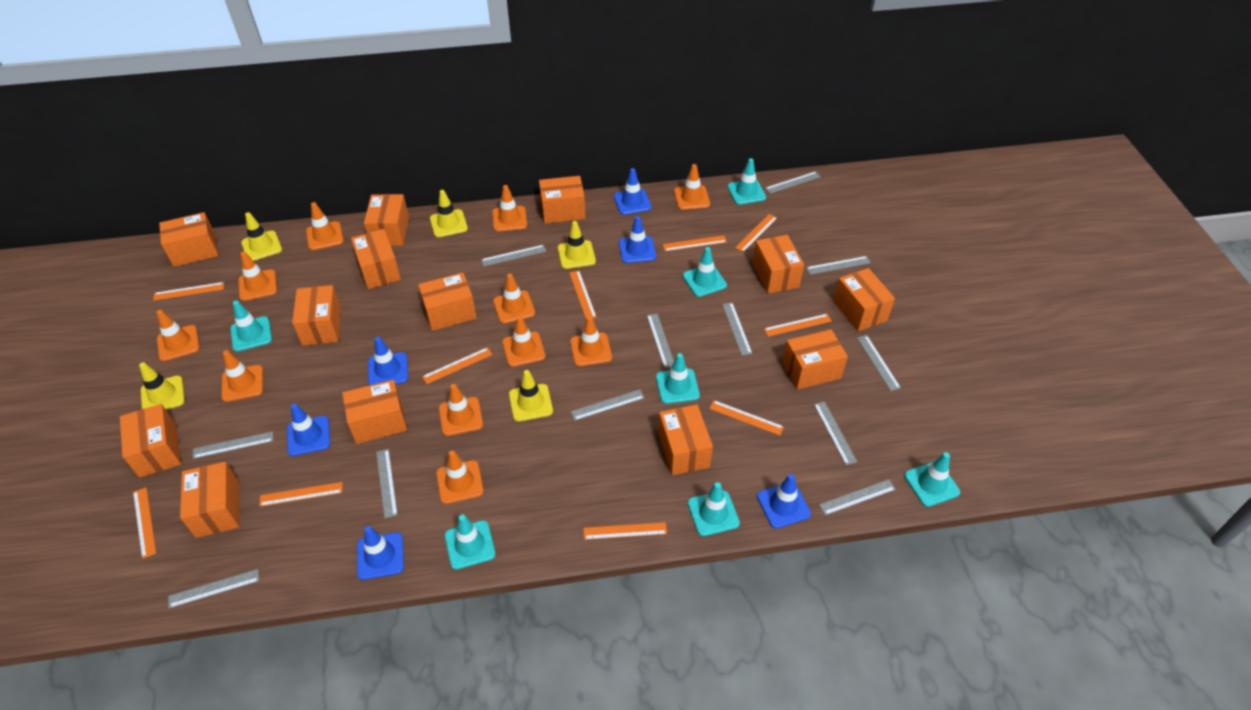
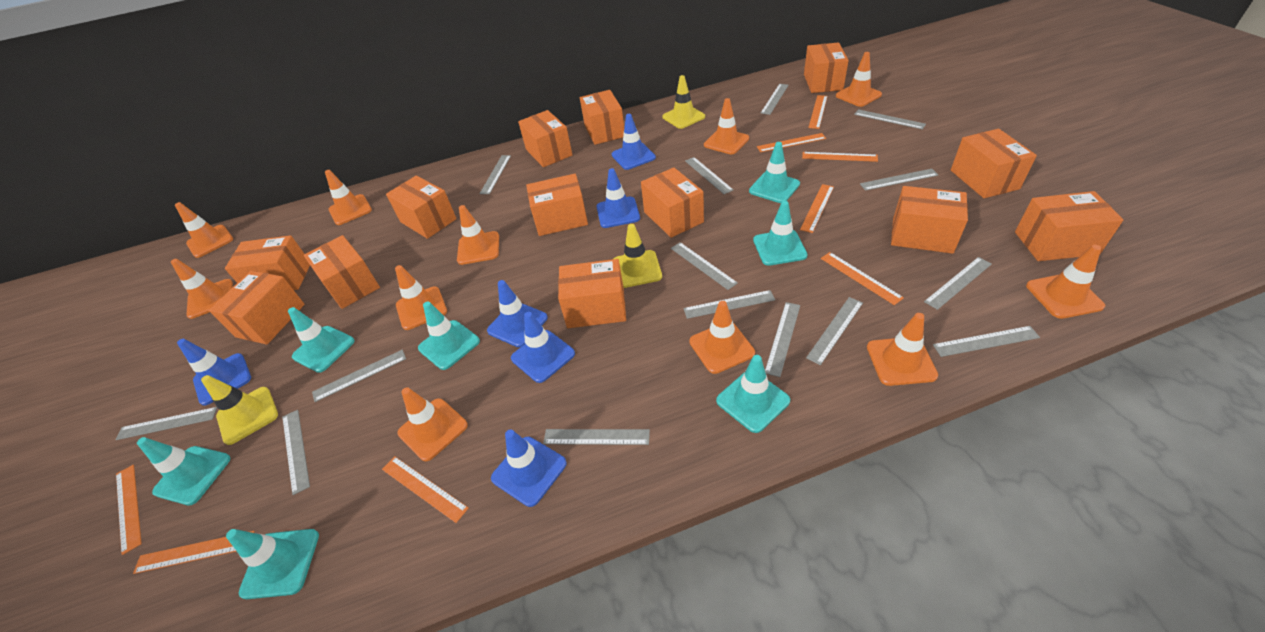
grey ruler: 12 -> 15
orange ruler: 10 -> 8
yellow traffic cone: 5 -> 3

